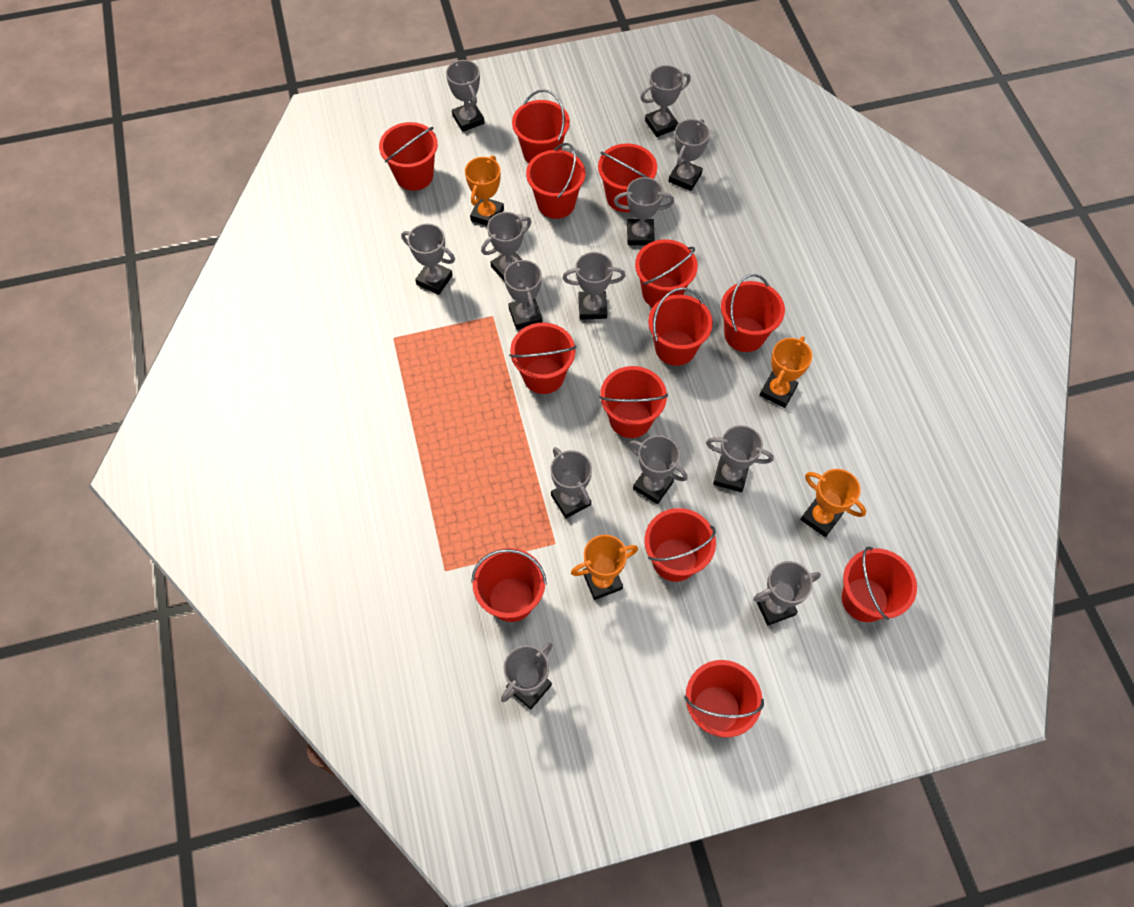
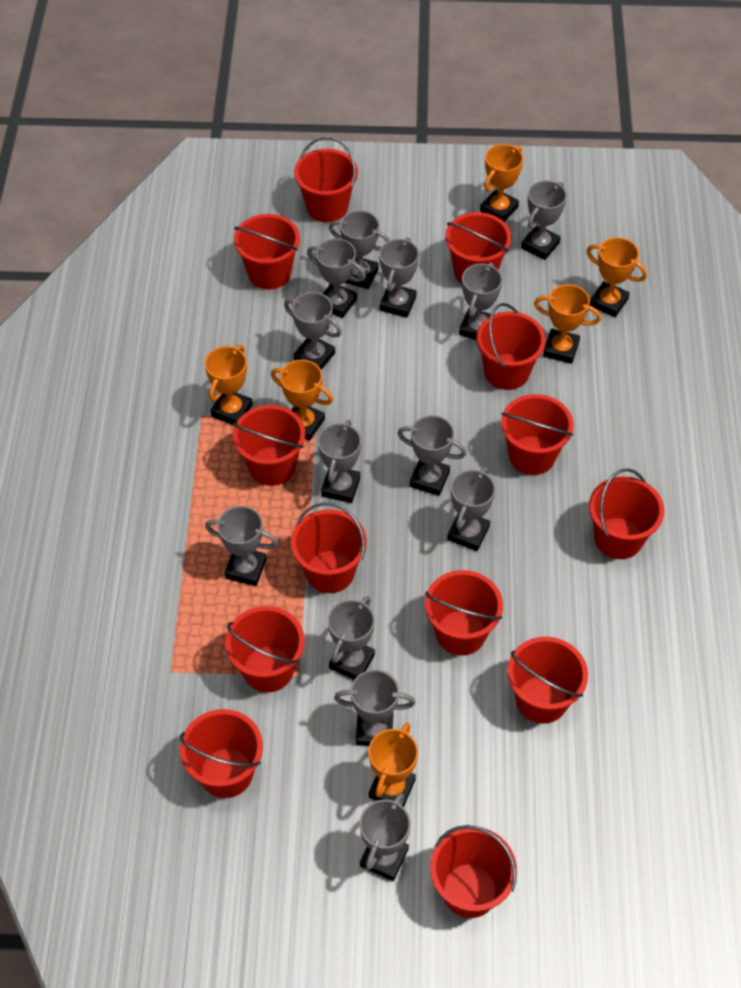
orange trophy: 4 -> 6

